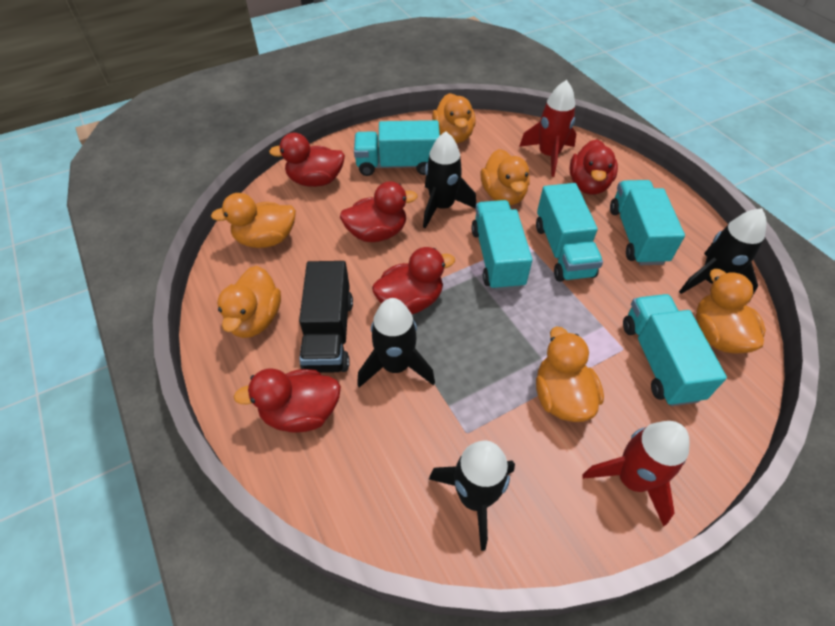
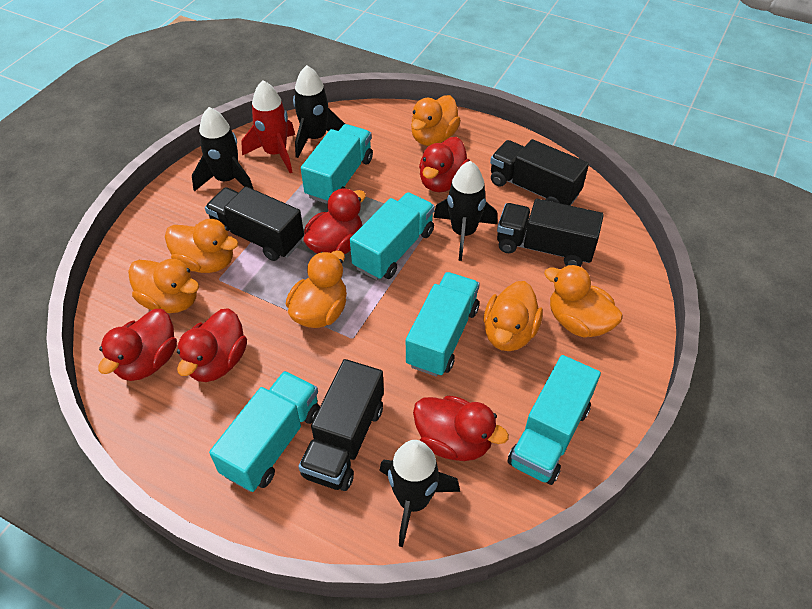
black truck: 1 -> 4
red rocket: 2 -> 1

